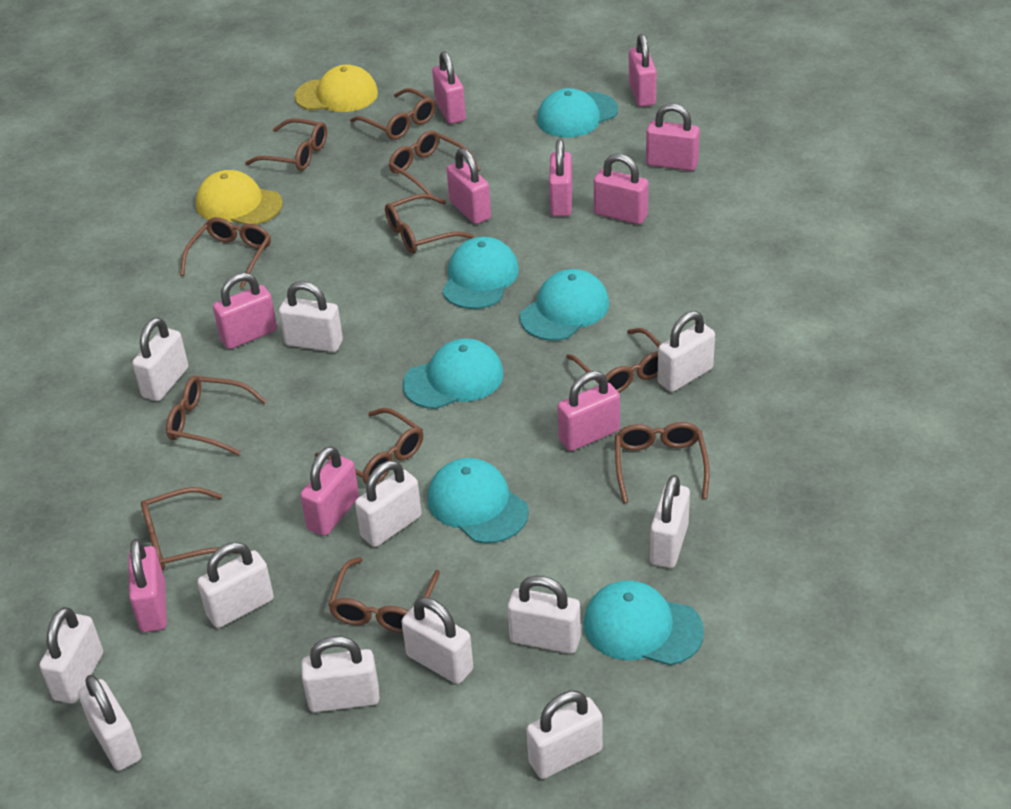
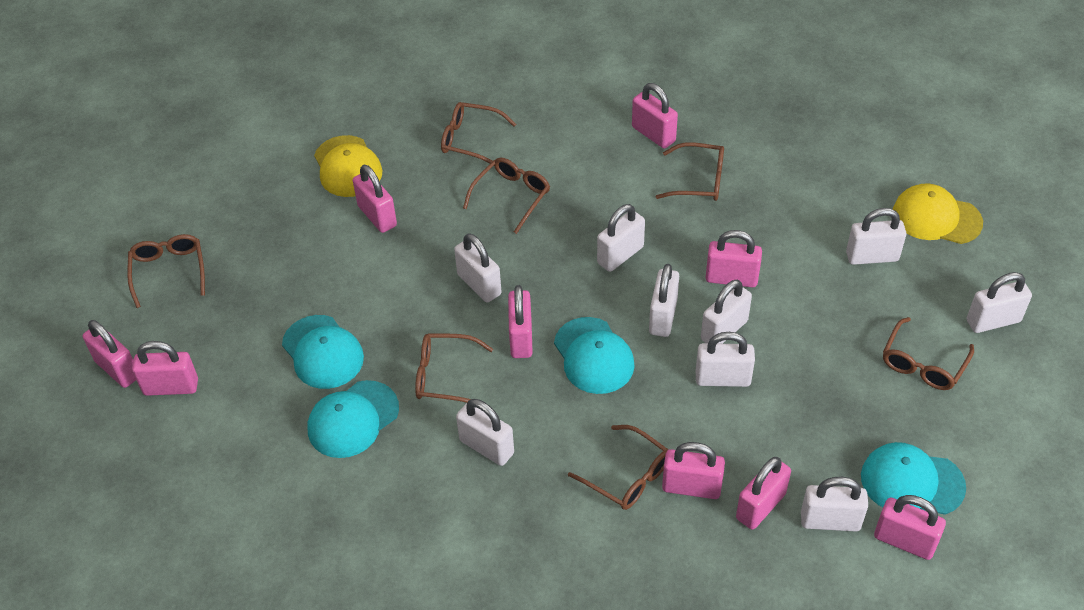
brown glasses: 11 -> 7
pink padlock: 10 -> 9
turquoise cap: 6 -> 4
white padlock: 12 -> 9

